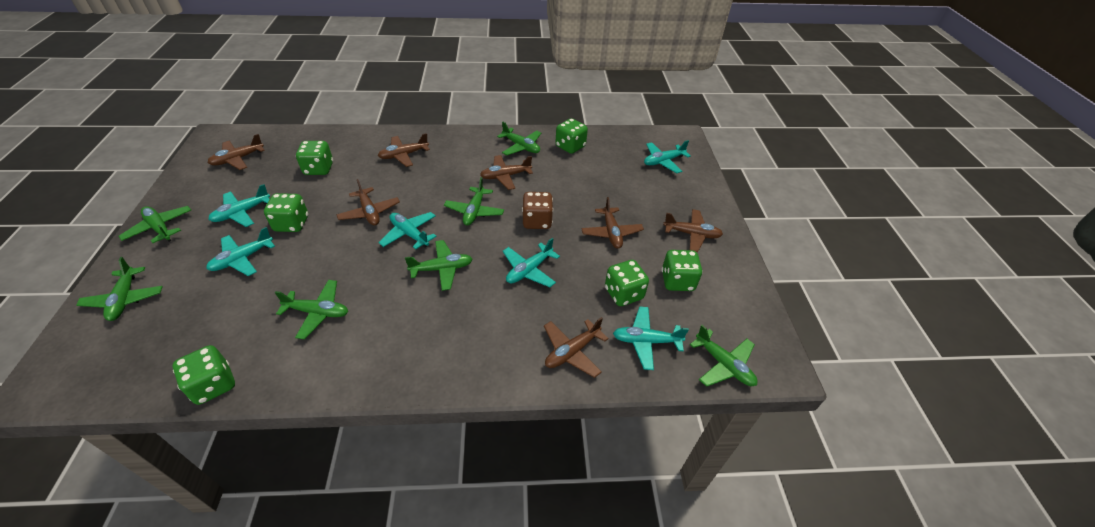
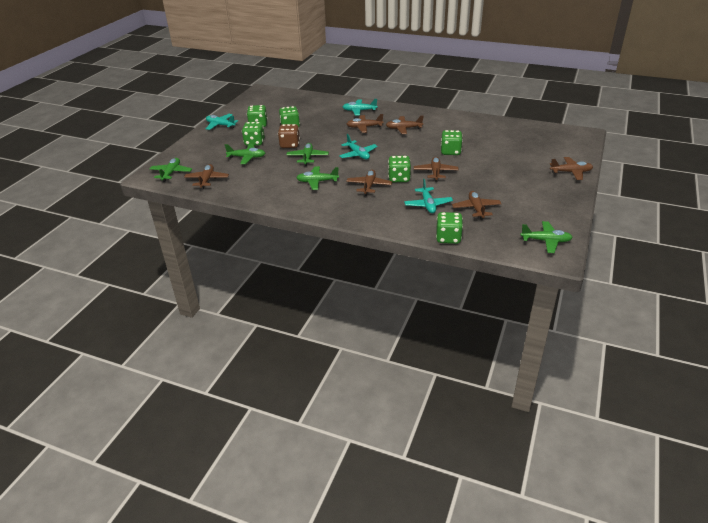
green plane: 7 -> 5
turquoise plane: 6 -> 4

